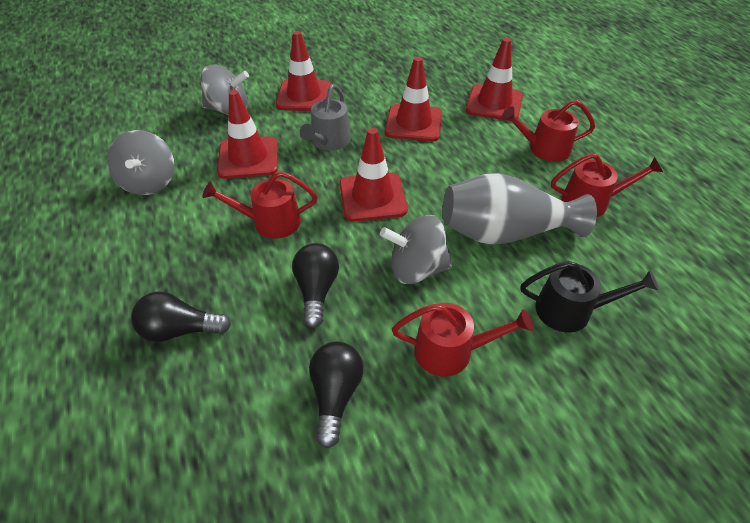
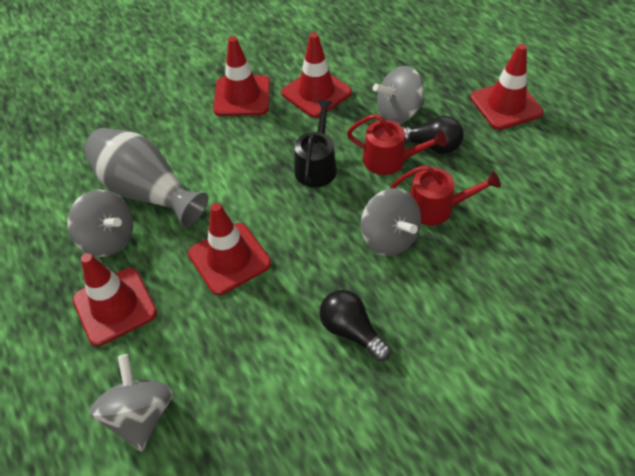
black light bulb: 3 -> 2
grey spinning top: 3 -> 4
grey watering can: 1 -> 0
red watering can: 4 -> 2

